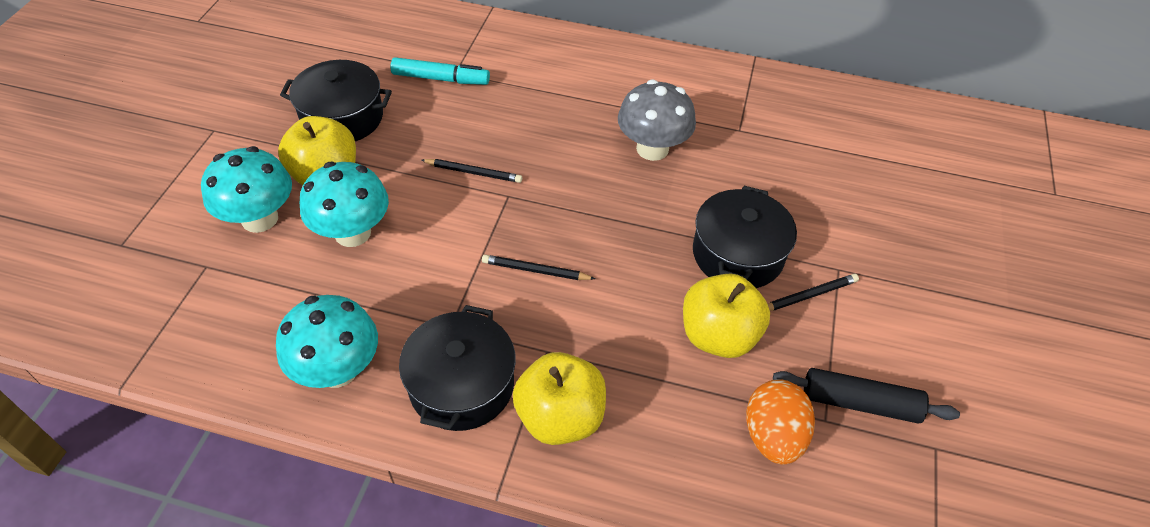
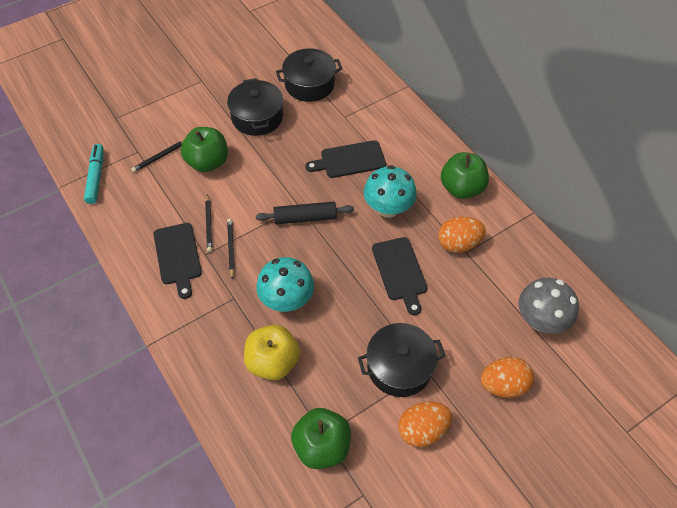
black cutting board: 0 -> 3
green apple: 0 -> 3
orange egg: 1 -> 3
turquoise mushroom: 3 -> 2
yellow apple: 3 -> 1

